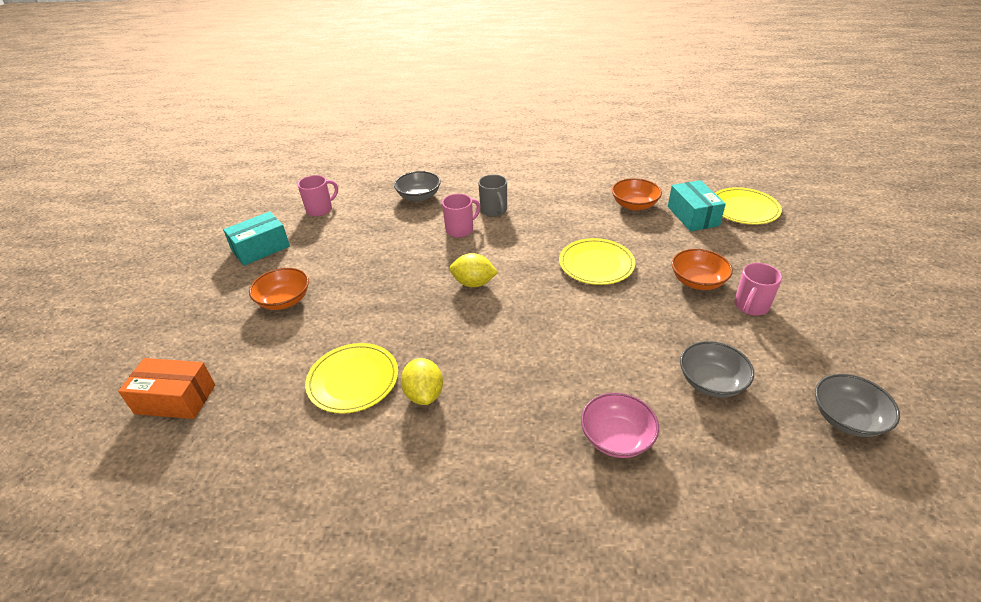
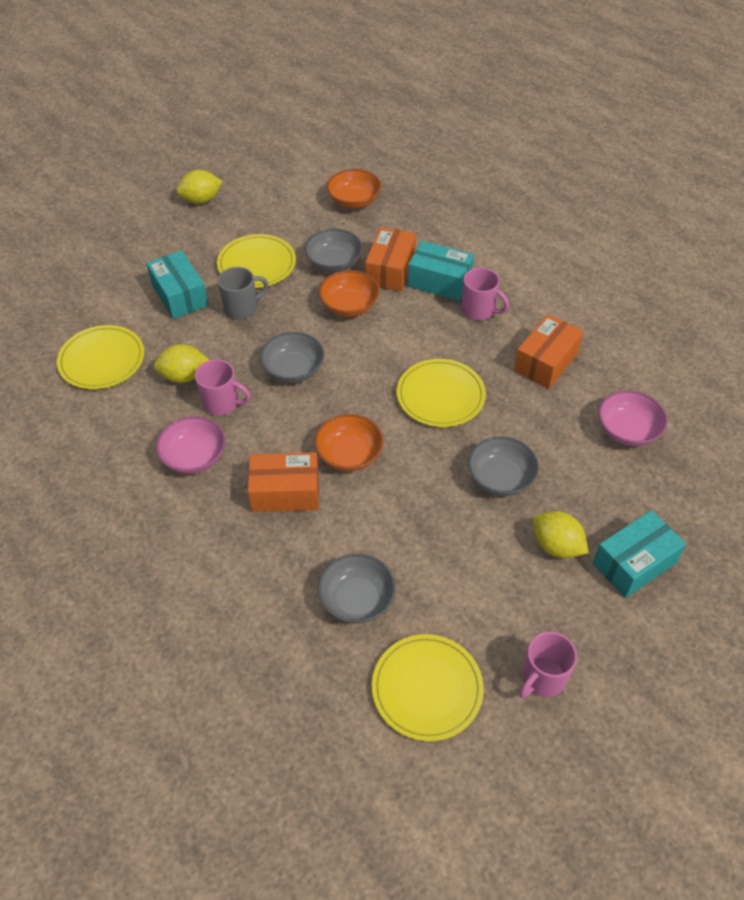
grey bowl: 3 -> 4
orange box: 1 -> 3
pink bowl: 1 -> 2
turquoise box: 2 -> 3
yellow lemon: 2 -> 3
yellow plate: 3 -> 4

